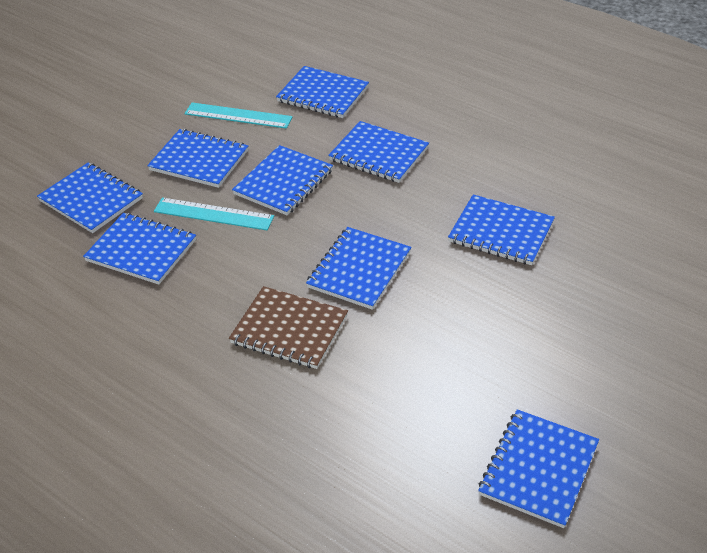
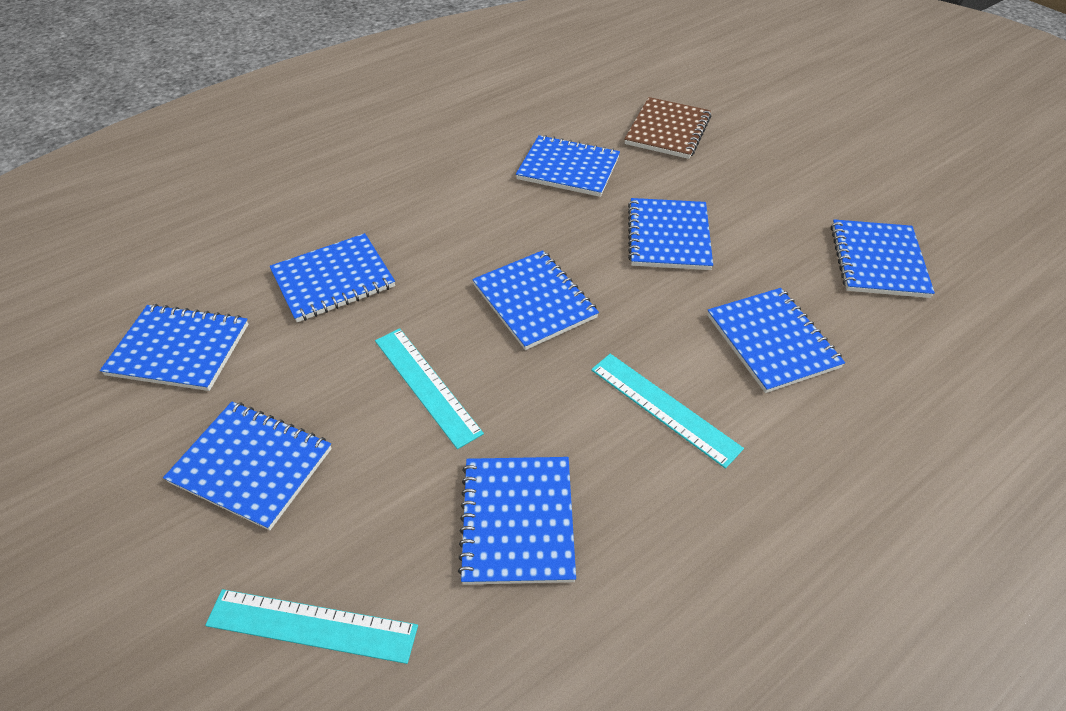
turquoise ruler: 2 -> 3

